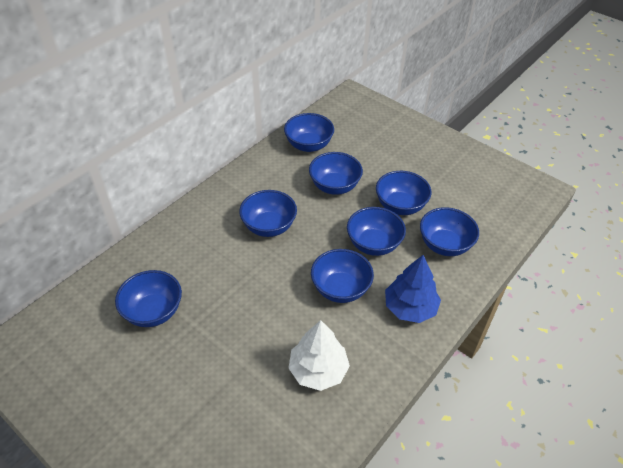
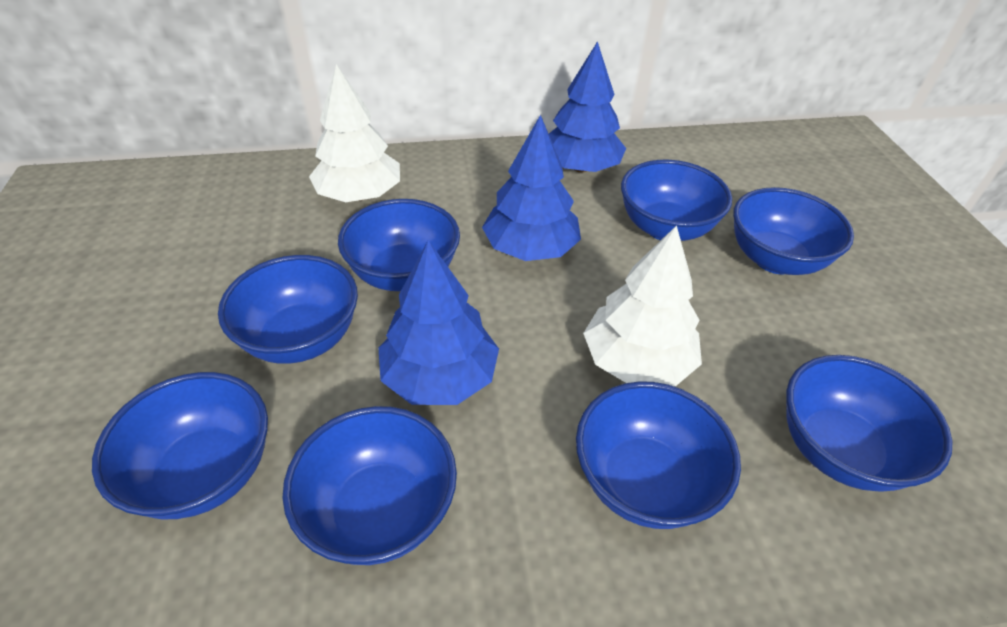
blue tree: 1 -> 3
white tree: 1 -> 2

